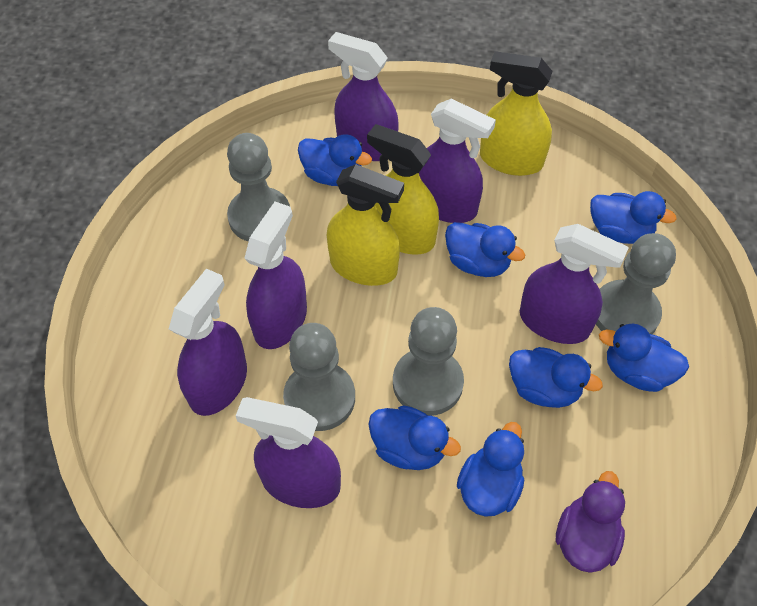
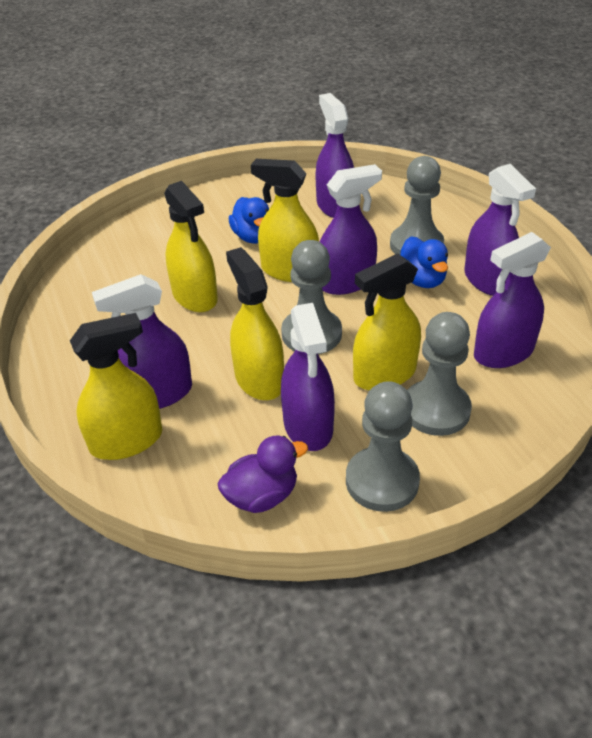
blue duck: 7 -> 2
yellow spray bottle: 3 -> 5

